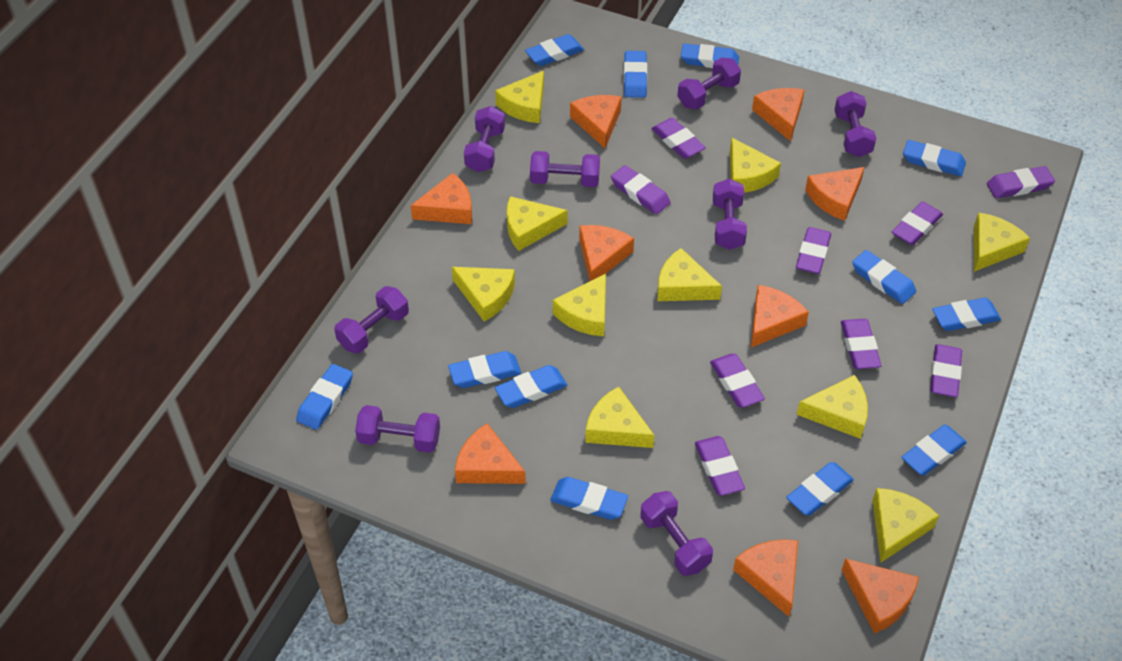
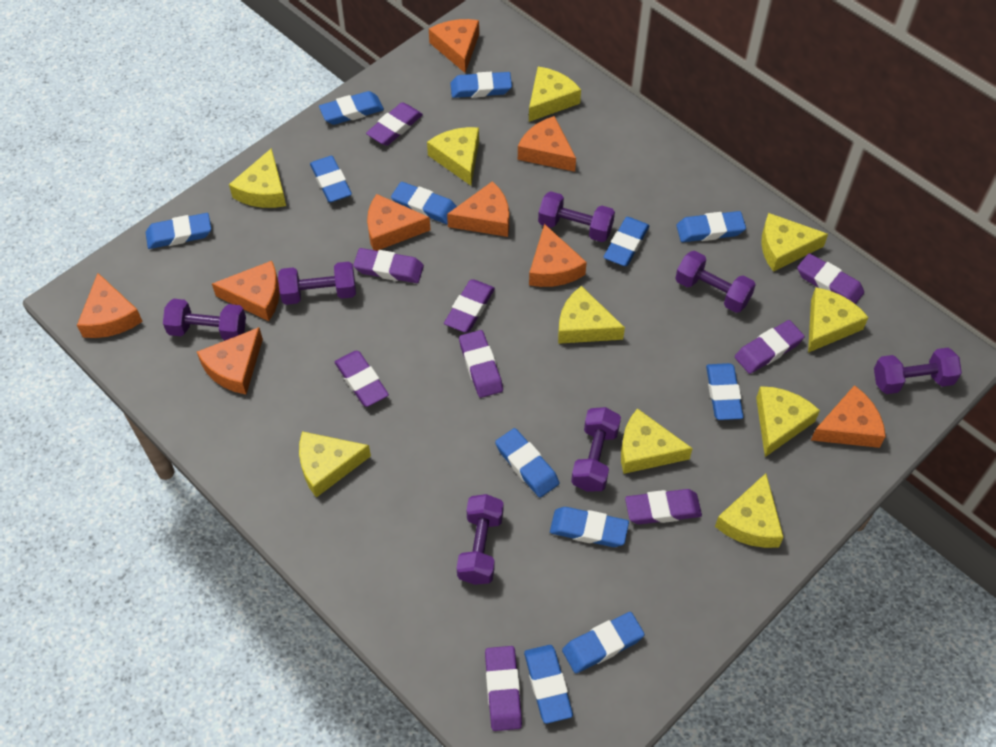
purple dumbbell: 8 -> 7

